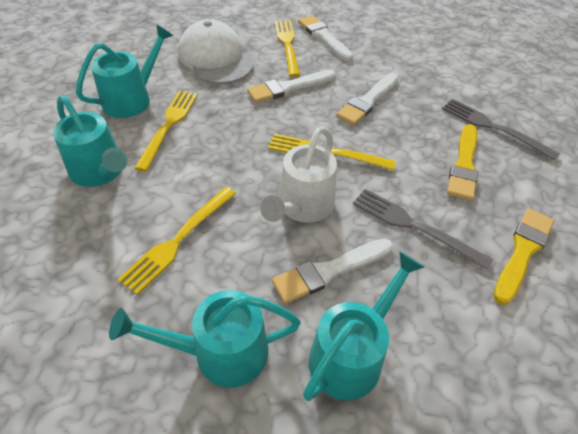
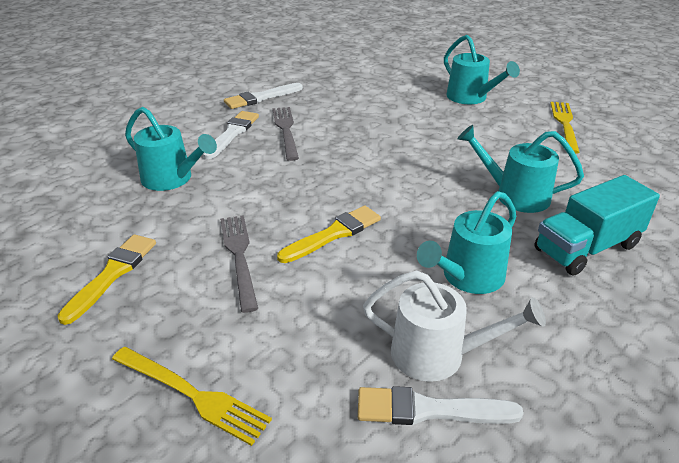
turquoise truck: 0 -> 1
white brush: 4 -> 3
white cap: 1 -> 0
yellow fork: 4 -> 2

